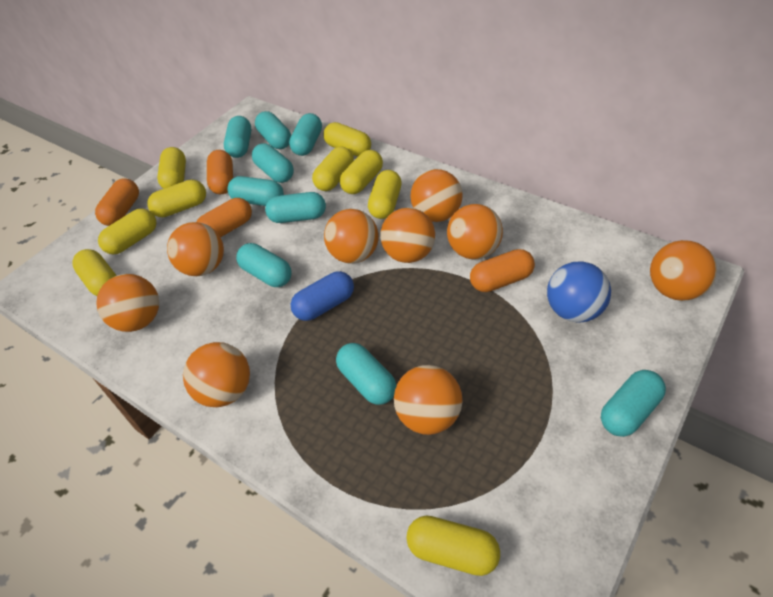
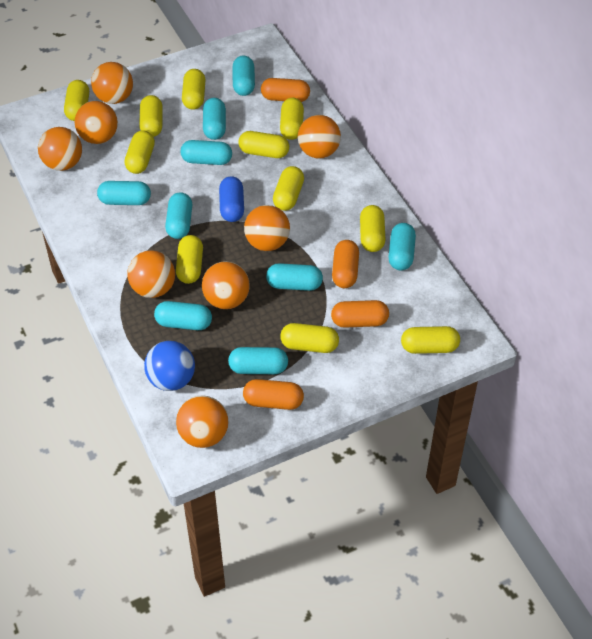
orange ball: 9 -> 8
yellow capsule: 9 -> 11

